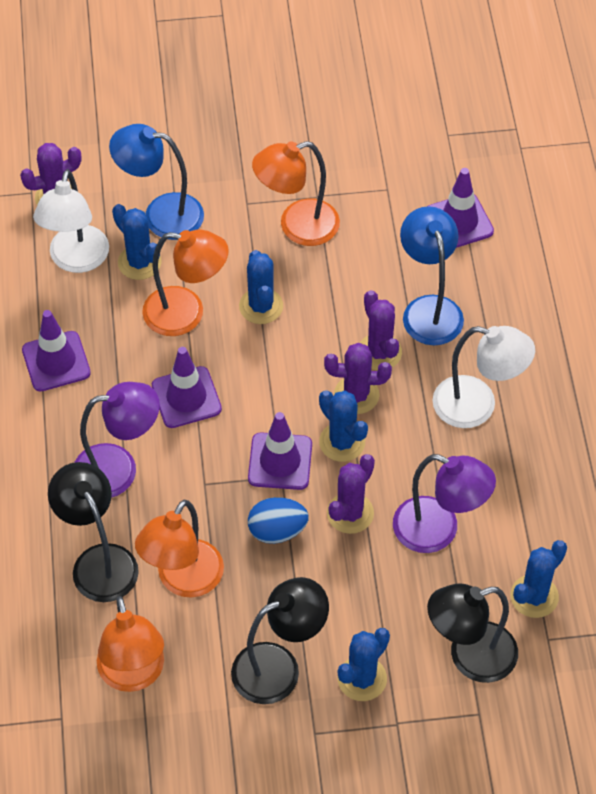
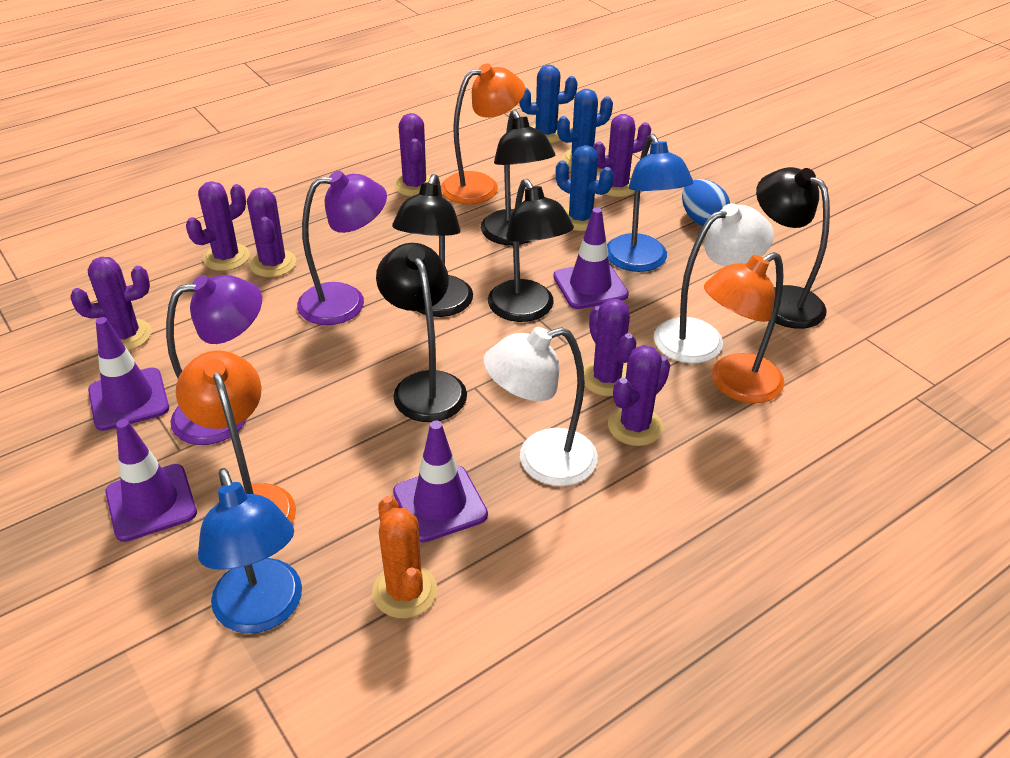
black lamp: 3 -> 5
blue cactus: 5 -> 3
orange cactus: 0 -> 1
orange lamp: 4 -> 3
purple cactus: 4 -> 7

